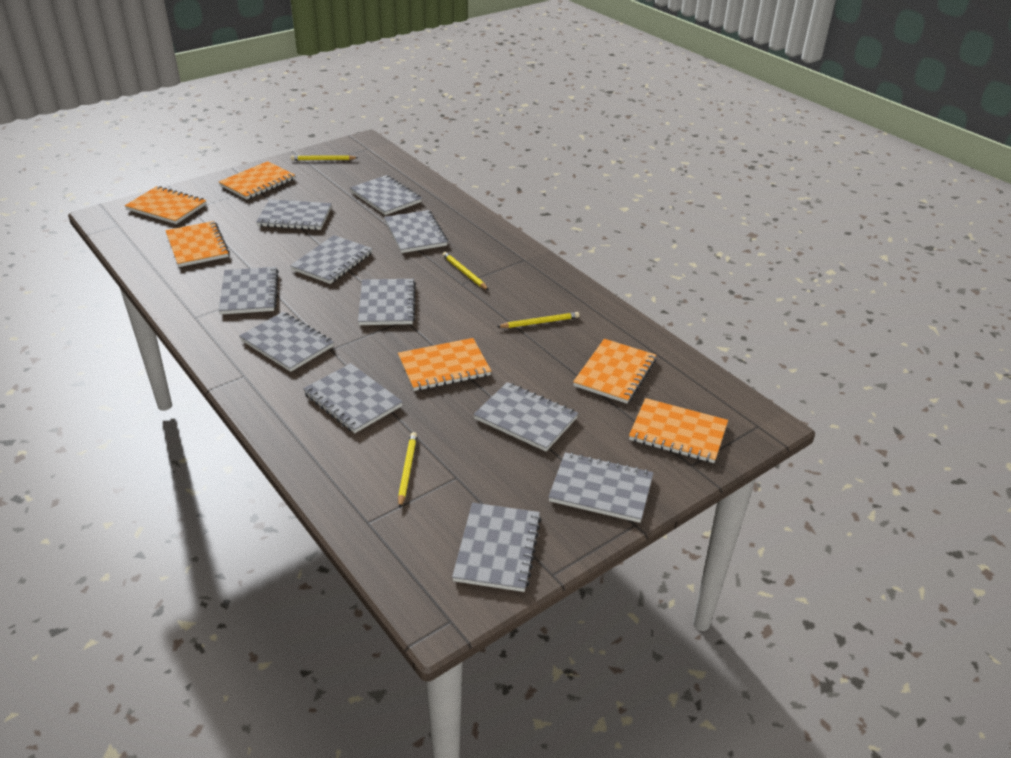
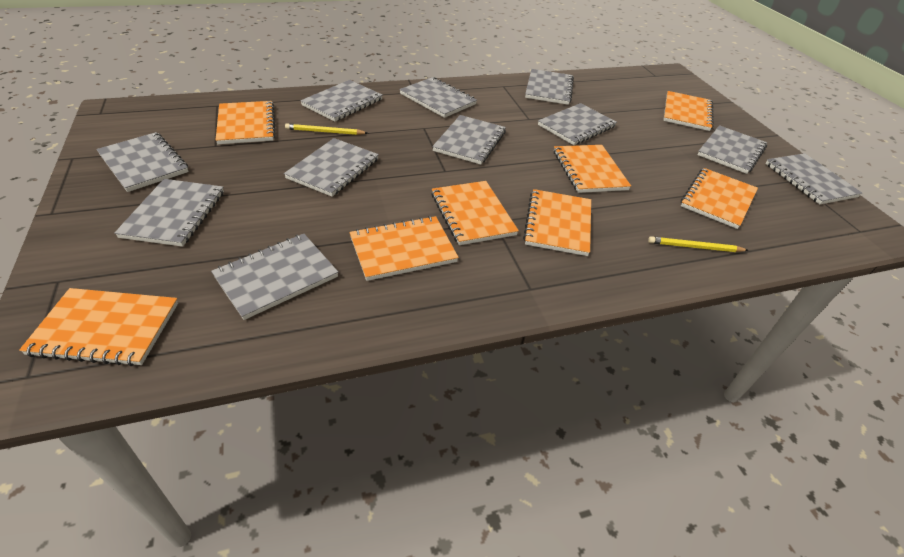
orange notebook: 6 -> 8
yellow pencil: 4 -> 2

